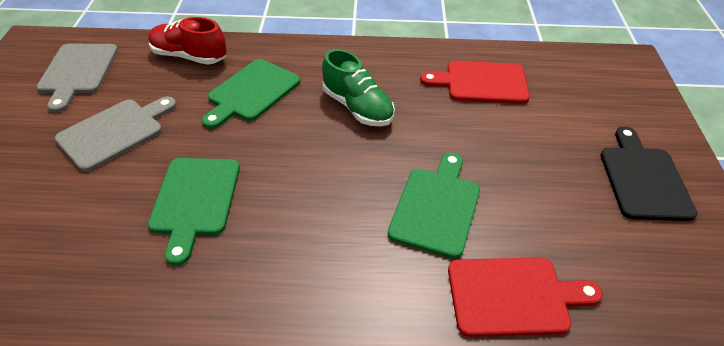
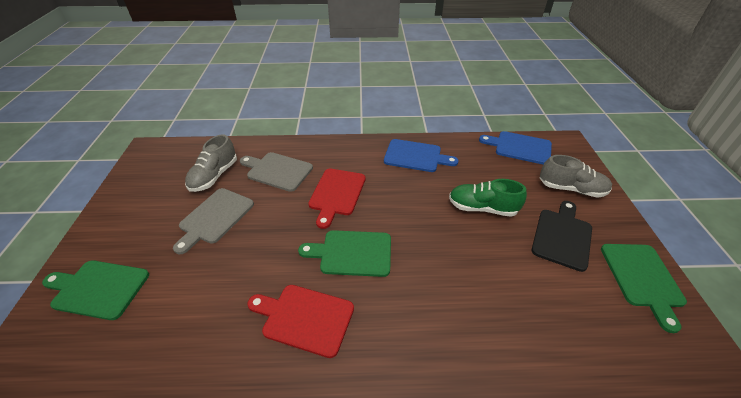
blue cutting board: 0 -> 2
grey shoe: 0 -> 2
red shoe: 1 -> 0

